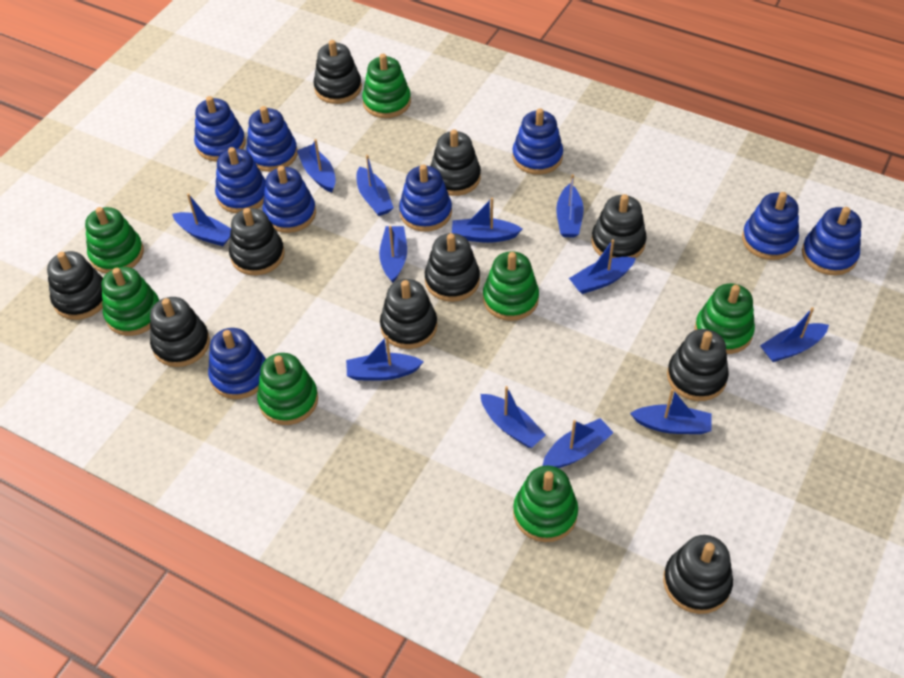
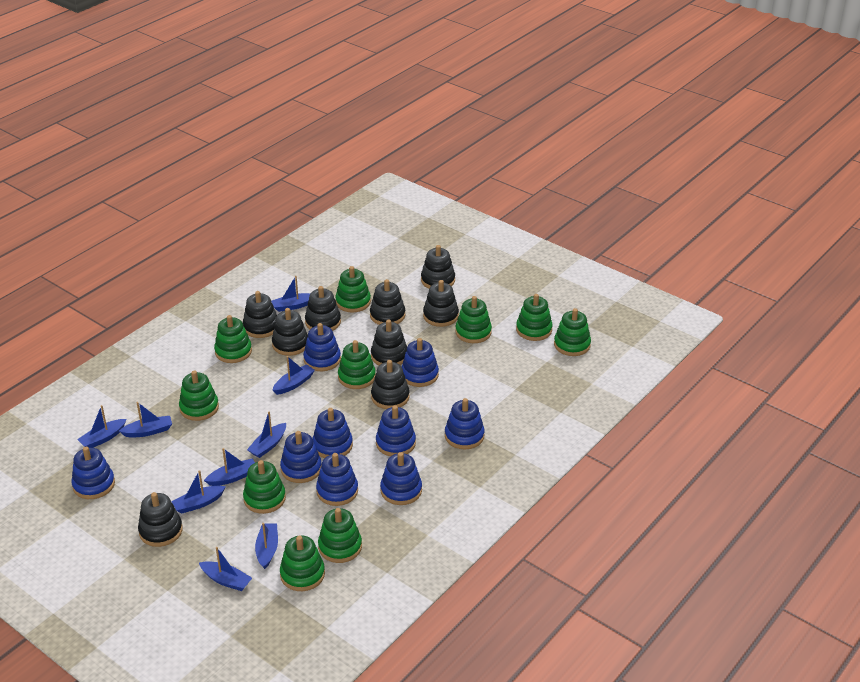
black stacking toy: 10 -> 9
blue boat: 12 -> 9
green stacking toy: 7 -> 10

